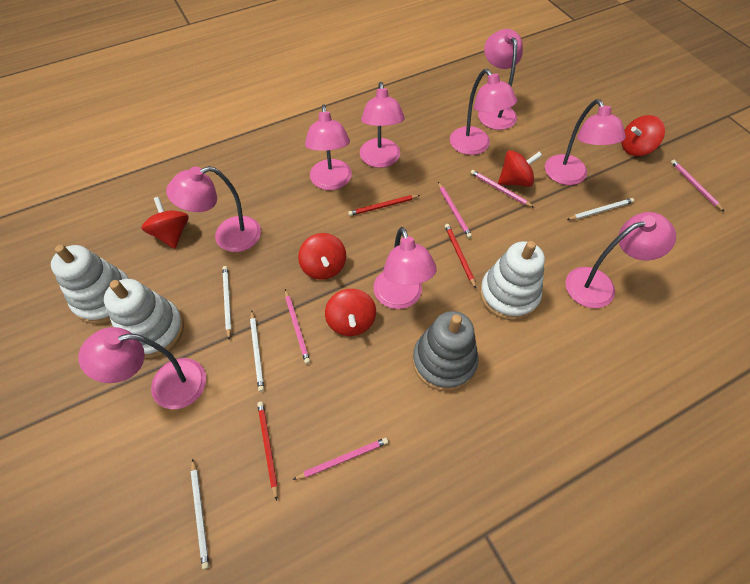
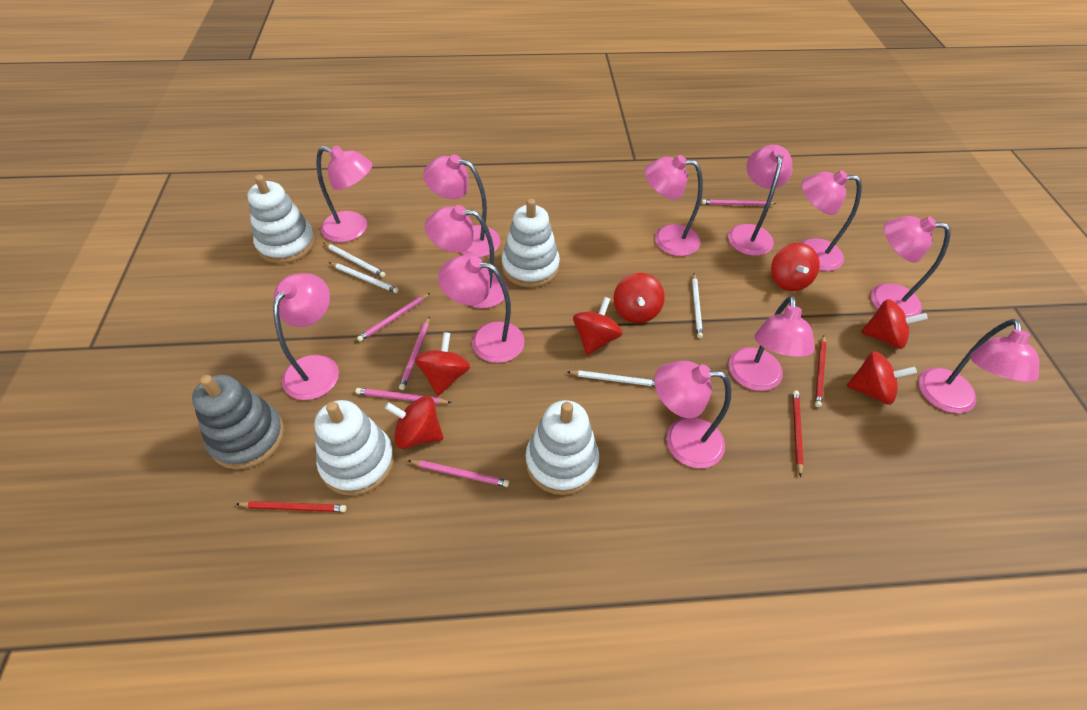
pink lamp: 9 -> 12
red spinning top: 5 -> 7
white stacking toy: 3 -> 4

